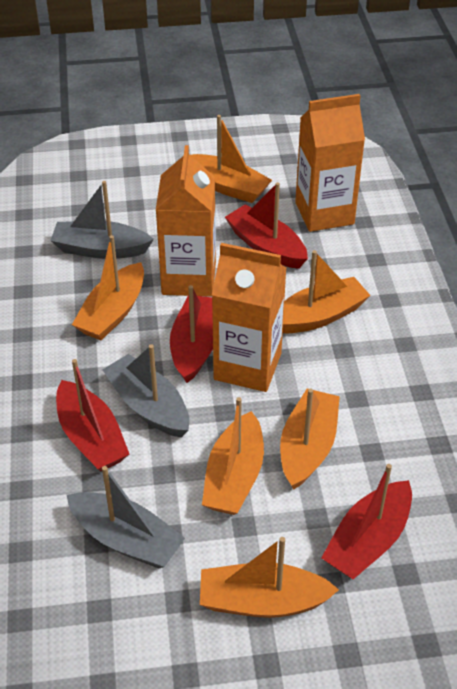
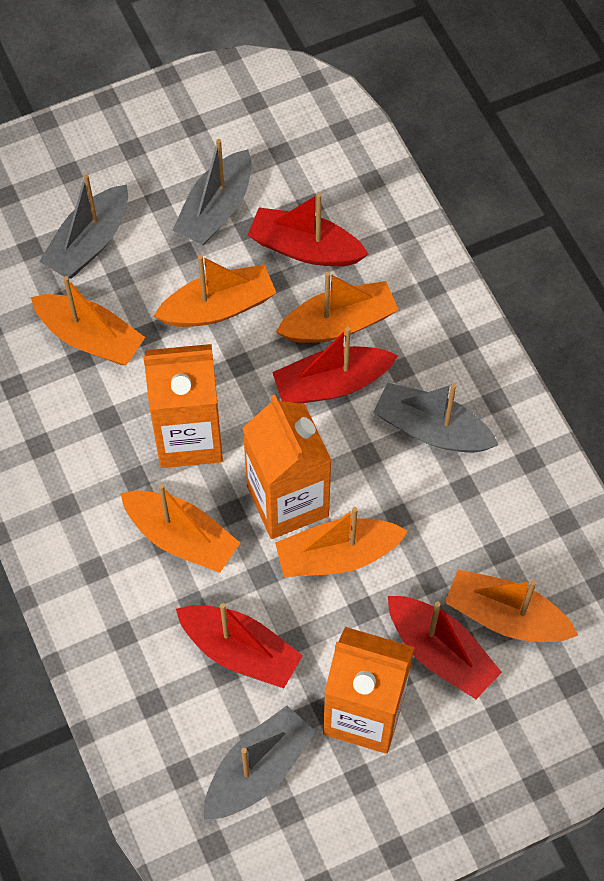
grey boat: 3 -> 4

